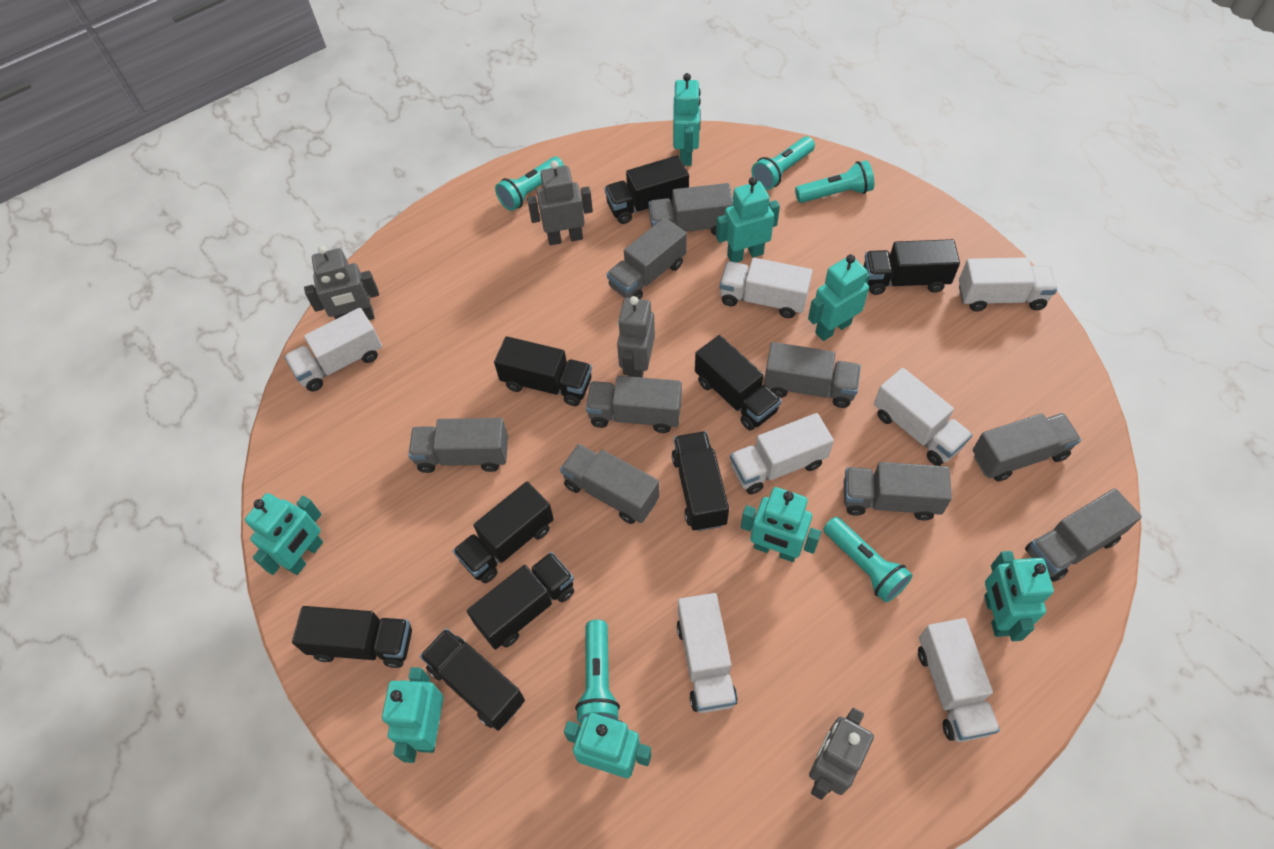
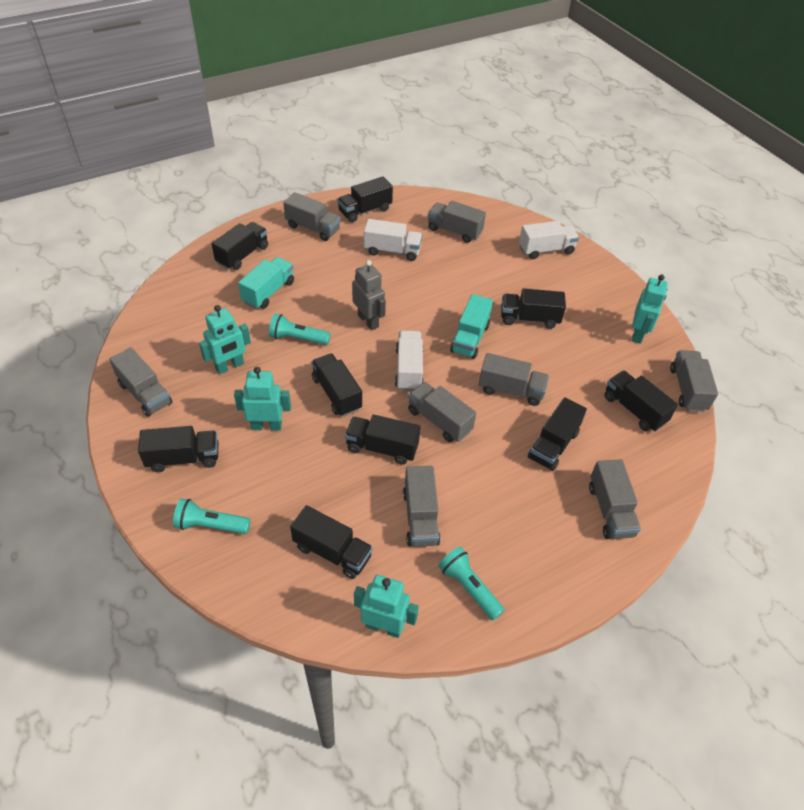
grey robot: 4 -> 1
grey truck: 9 -> 8
turquoise flashlight: 5 -> 3
turquoise robot: 8 -> 4
turquoise truck: 0 -> 2
white truck: 7 -> 3

